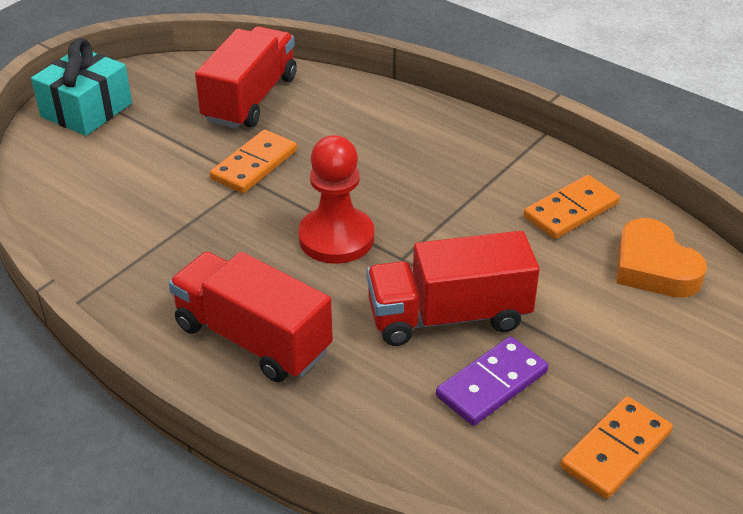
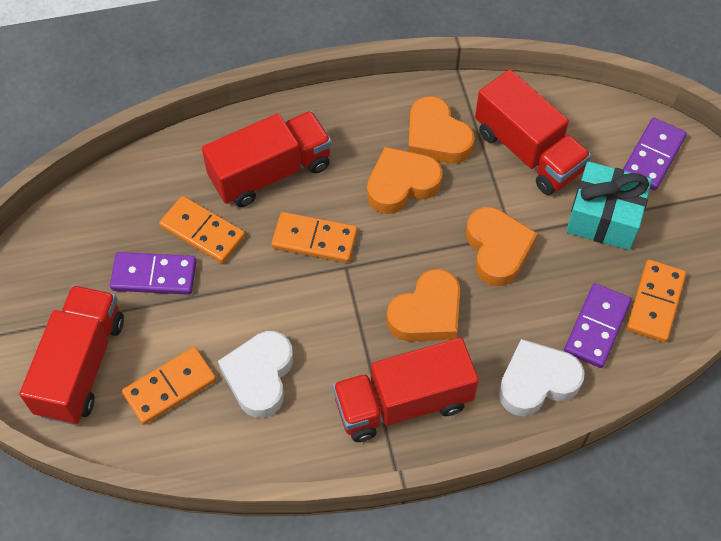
orange domino: 3 -> 4
orange heart: 1 -> 4
purple domino: 1 -> 3
red pawn: 1 -> 0
red truck: 3 -> 4
white heart: 0 -> 2

